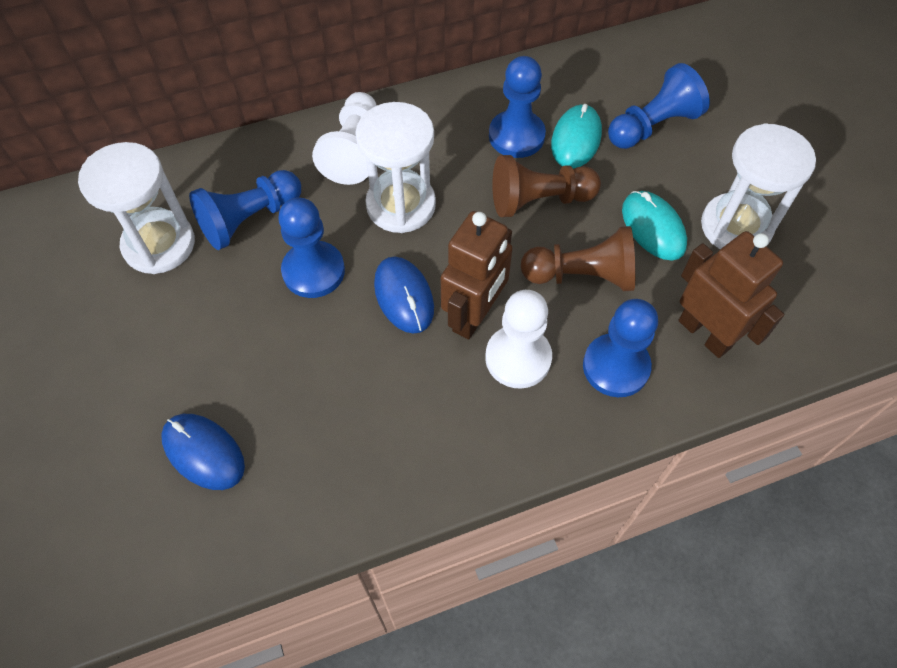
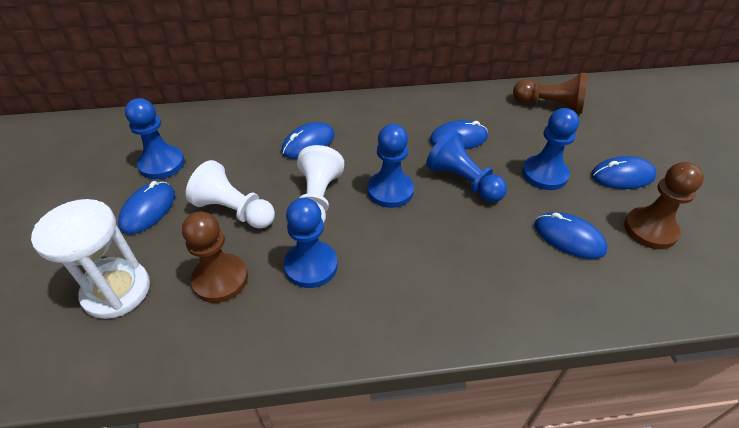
blue mouse: 2 -> 5
brown pawn: 2 -> 3
brown robot: 2 -> 0
turquoise mouse: 2 -> 0
white hourglass: 3 -> 1

